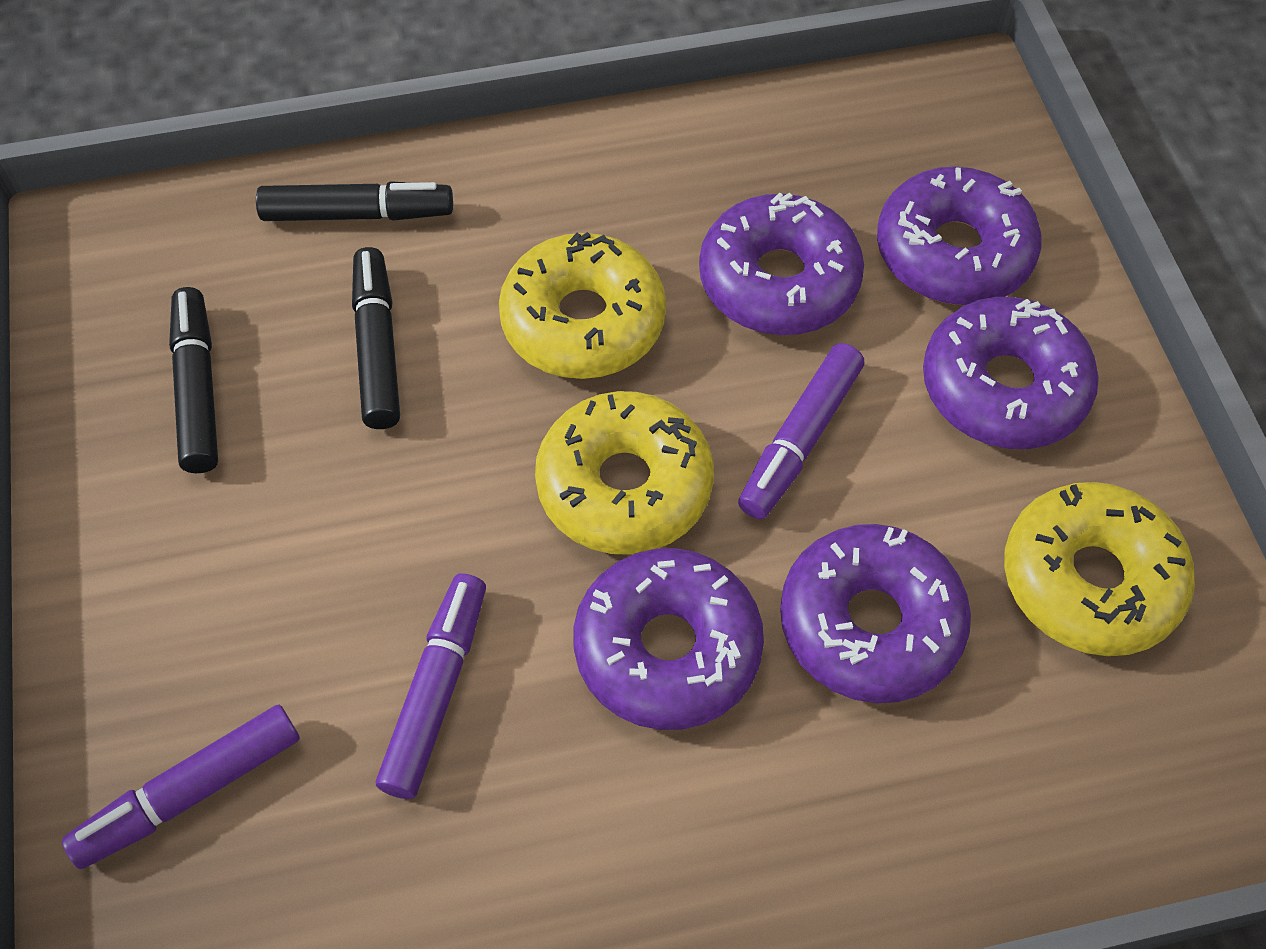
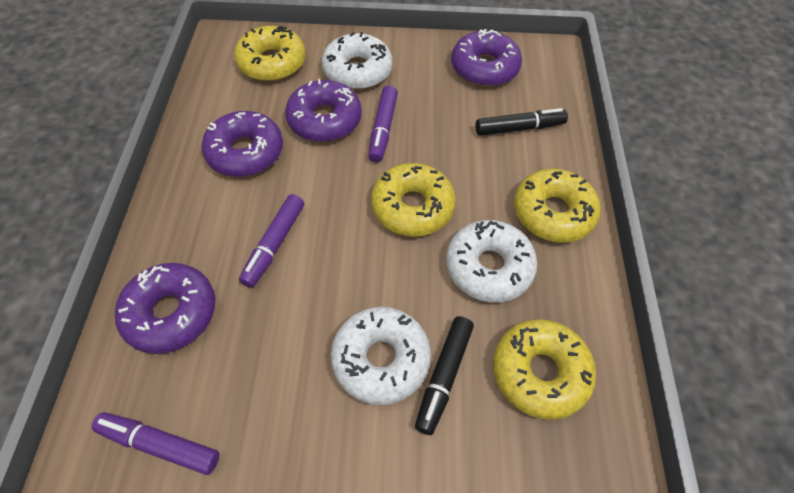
black marker: 3 -> 2
purple donut: 5 -> 4
white donut: 0 -> 3
yellow donut: 3 -> 4

